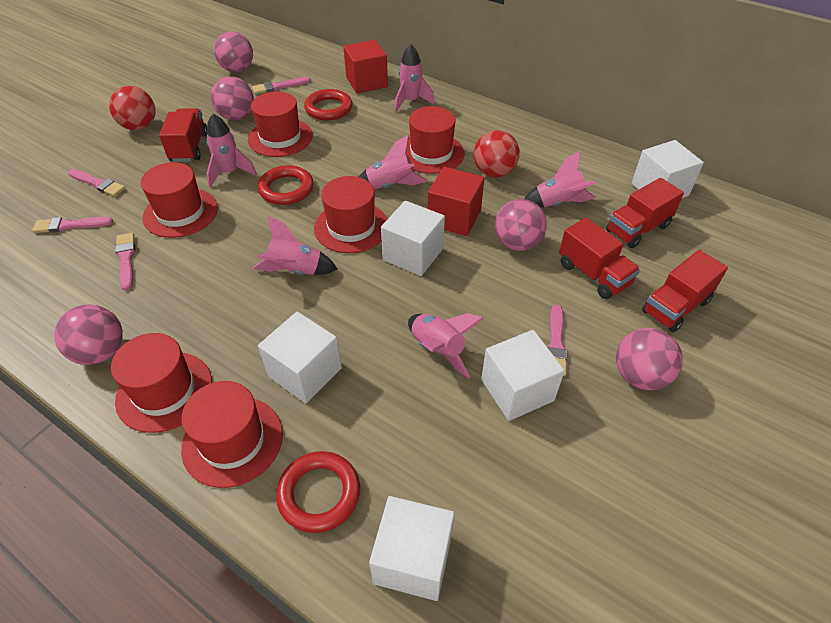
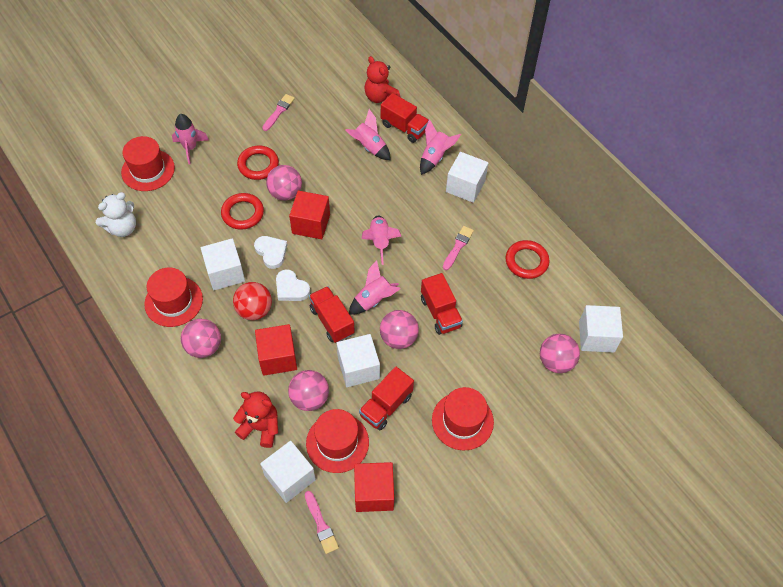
pink brush: 5 -> 3
pink rocket: 6 -> 5
red ball: 2 -> 1
red cube: 2 -> 3
red hat: 6 -> 4
red teddy bear: 0 -> 2
white heart: 0 -> 2
white teddy bear: 0 -> 1

